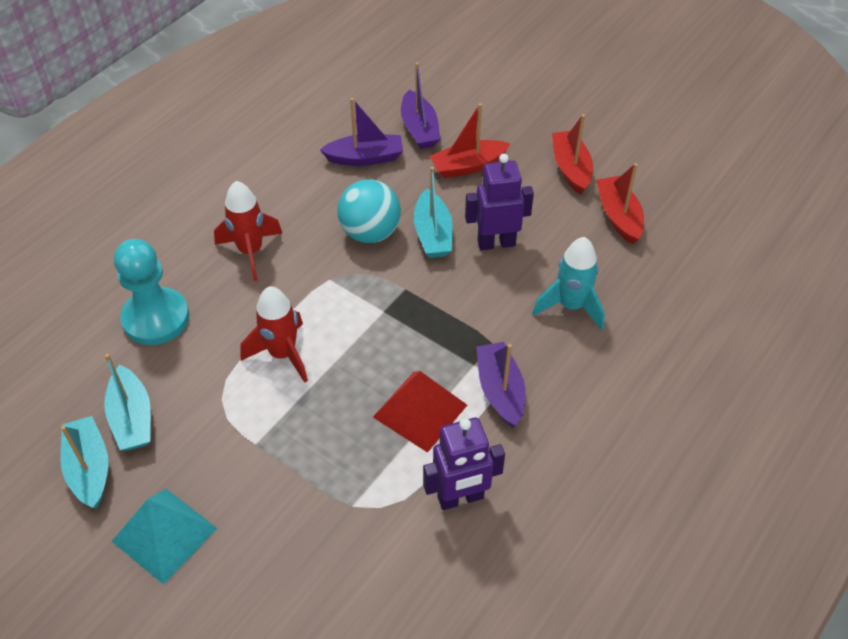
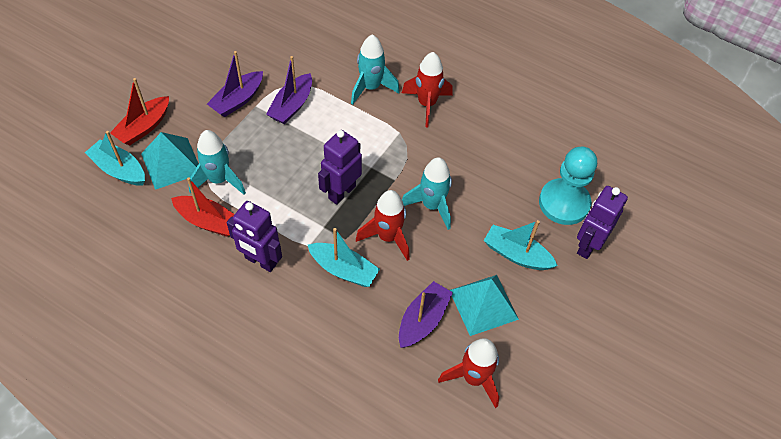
purple robot: 2 -> 3
red boat: 3 -> 2
red pyramid: 1 -> 0
red rocket: 2 -> 3
turquoise ball: 1 -> 0
turquoise pyramid: 1 -> 2
turquoise rocket: 1 -> 3

